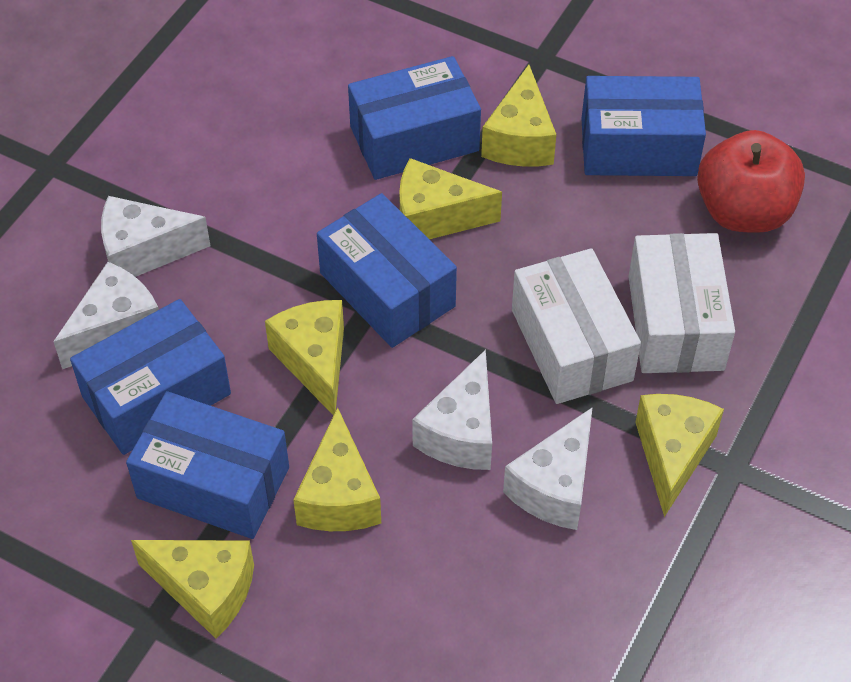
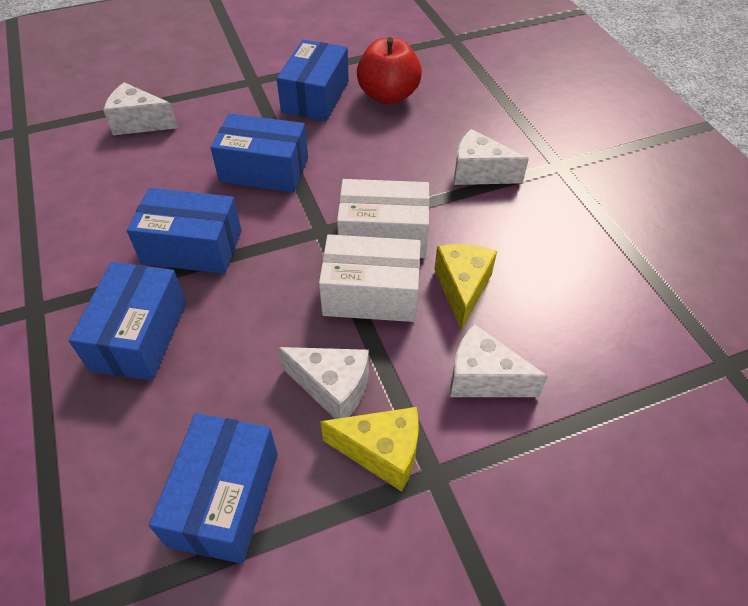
yellow cheese: 6 -> 2

